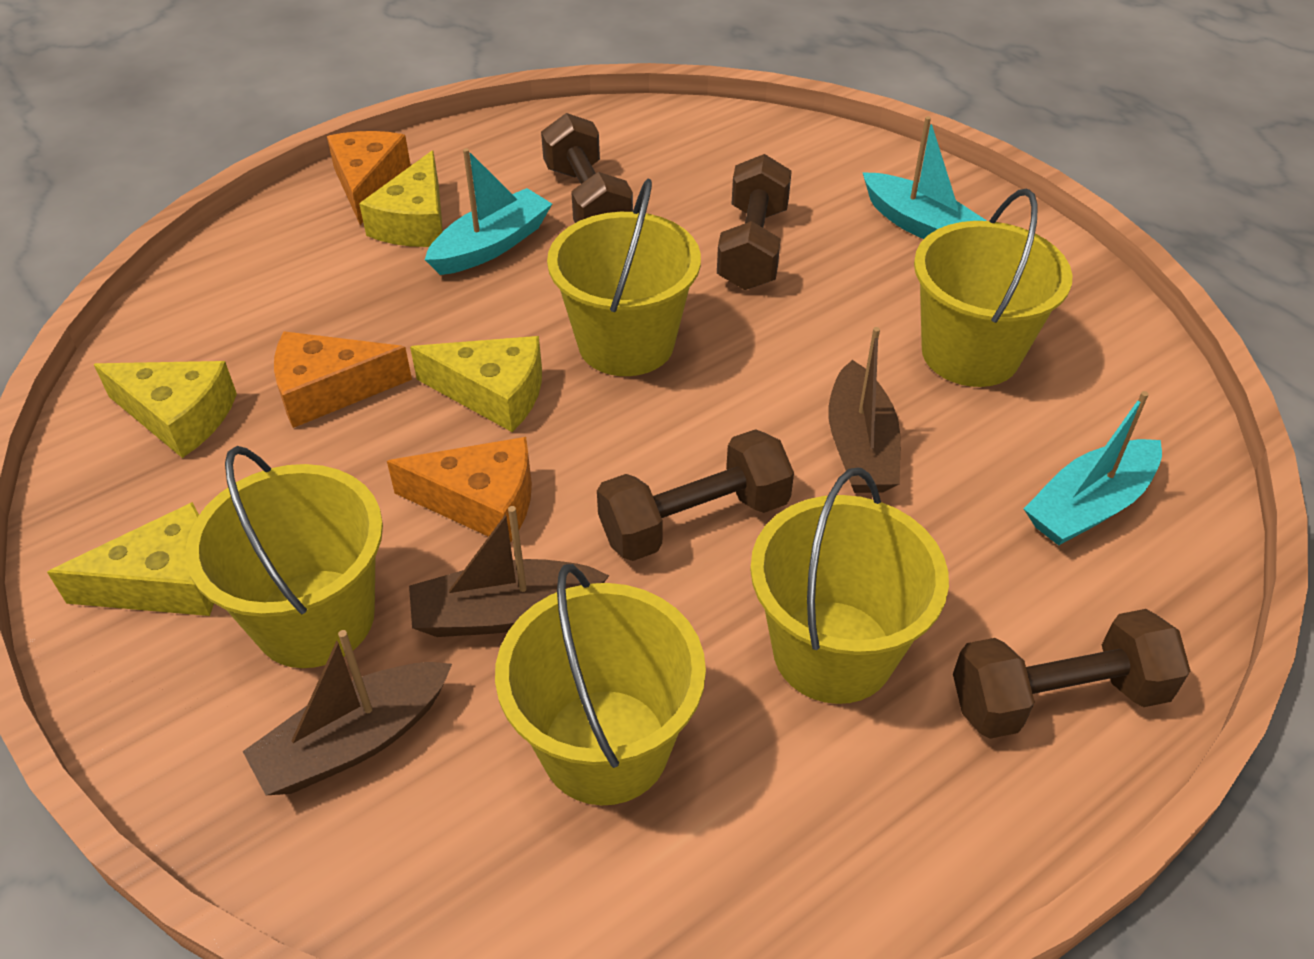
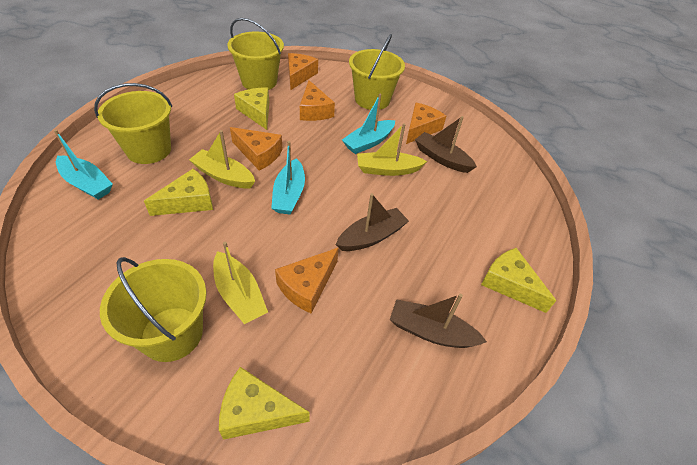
brown dumbbell: 4 -> 0
orange cheese: 3 -> 5
yellow boat: 0 -> 3
yellow bucket: 5 -> 4

